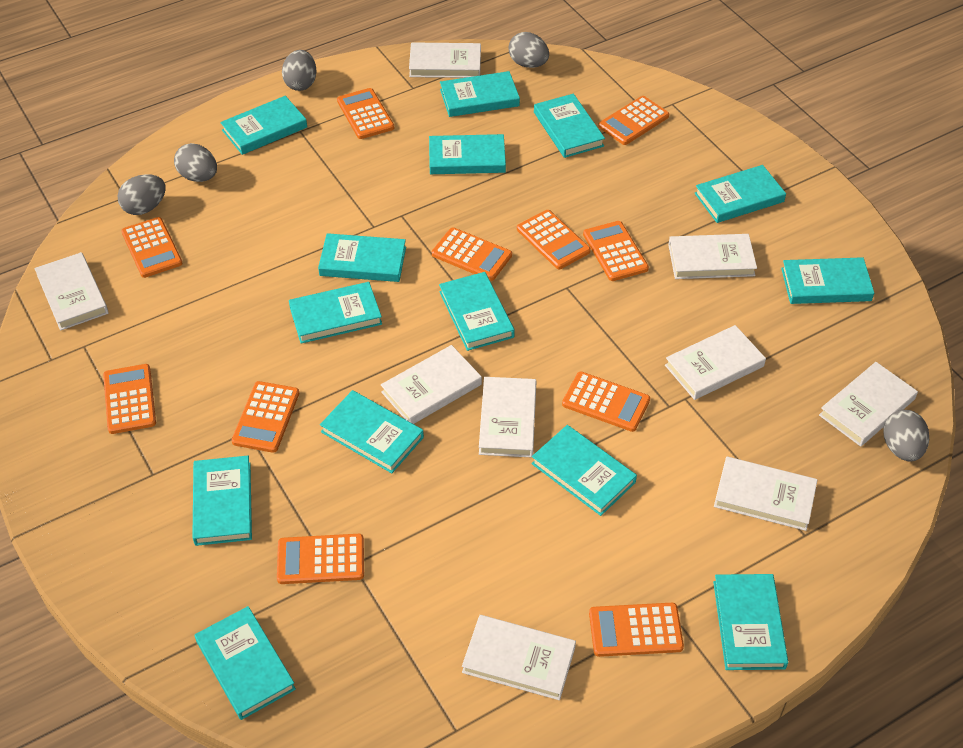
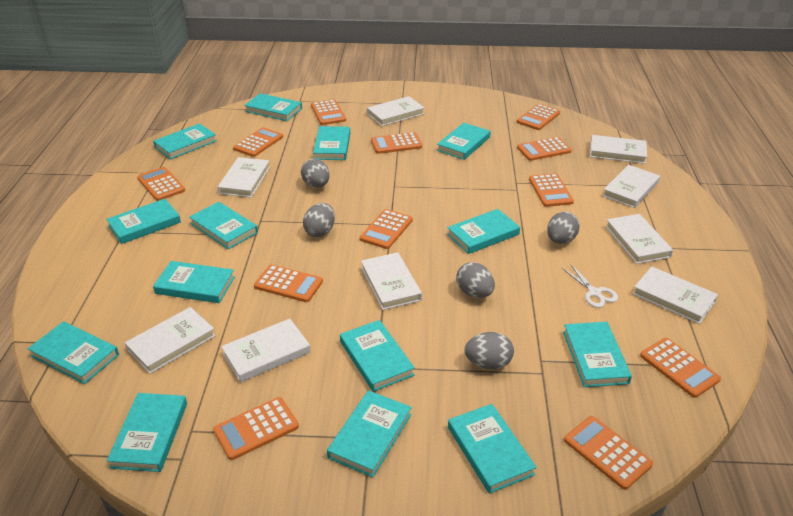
orange calculator: 11 -> 12
white scissors: 0 -> 1

